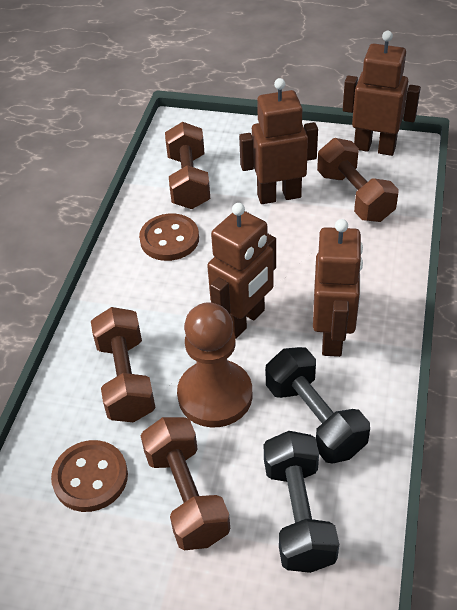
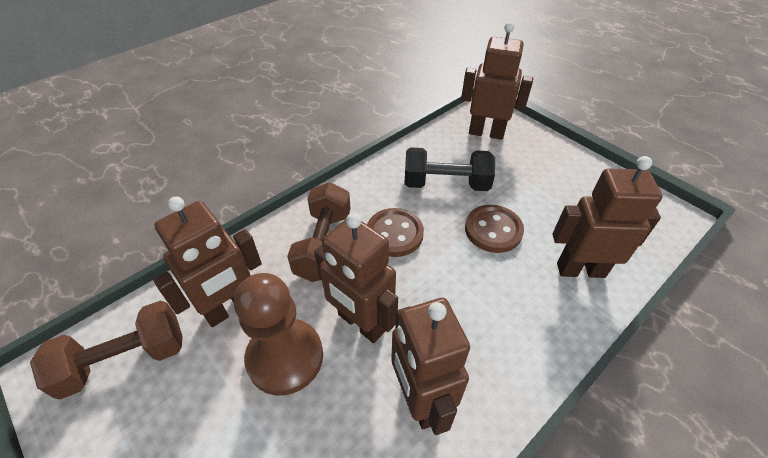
black dumbbell: 2 -> 1
brown dumbbell: 4 -> 2
brown robot: 4 -> 5

